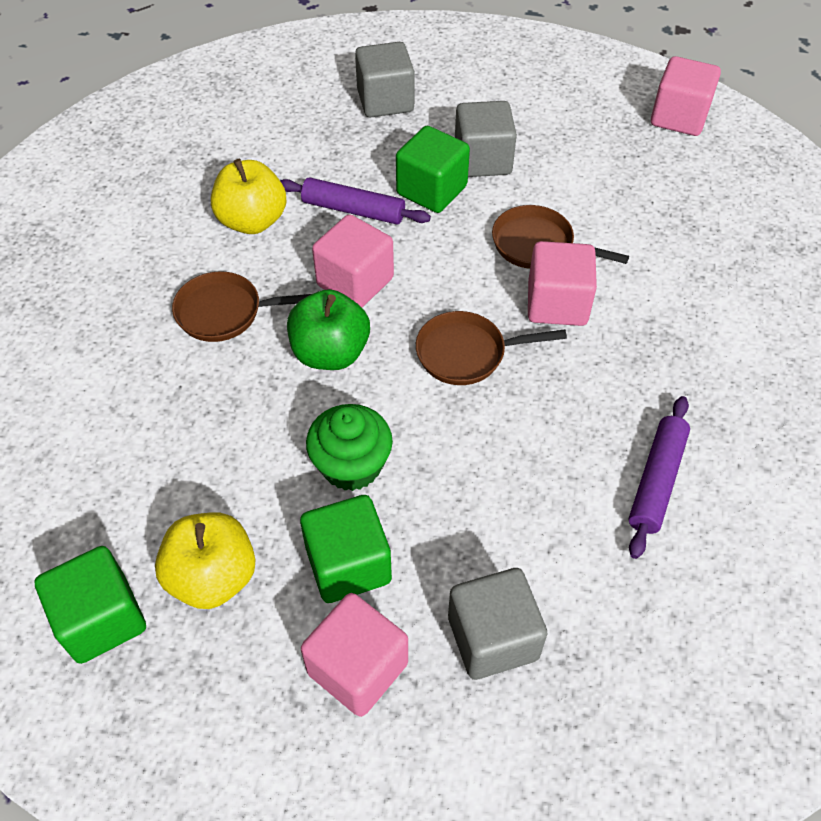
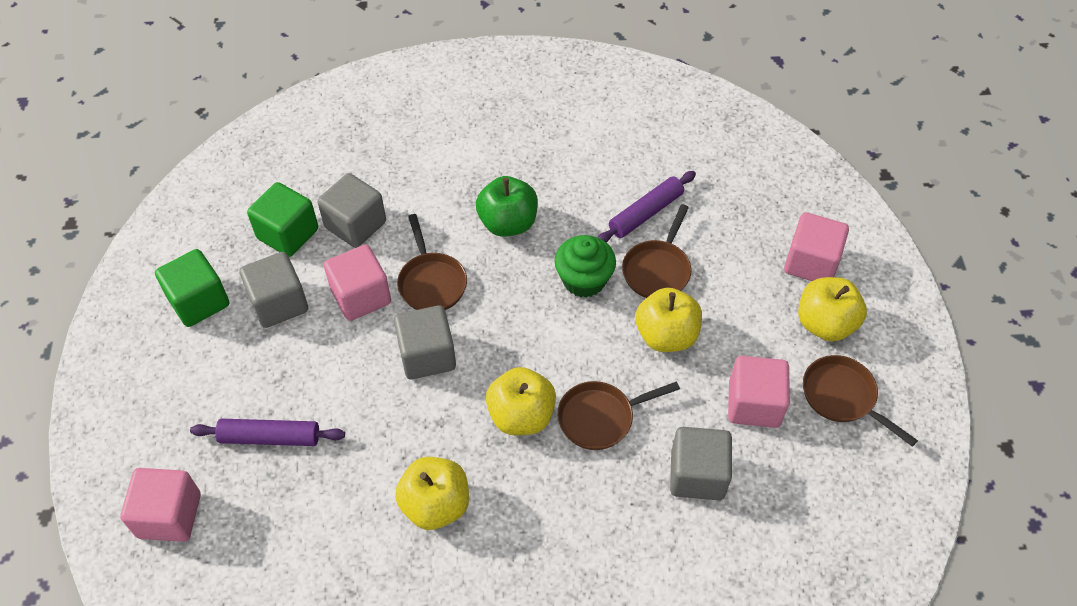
brown pan: 3 -> 4
green cube: 3 -> 2
grey cube: 3 -> 4
yellow apple: 2 -> 4

